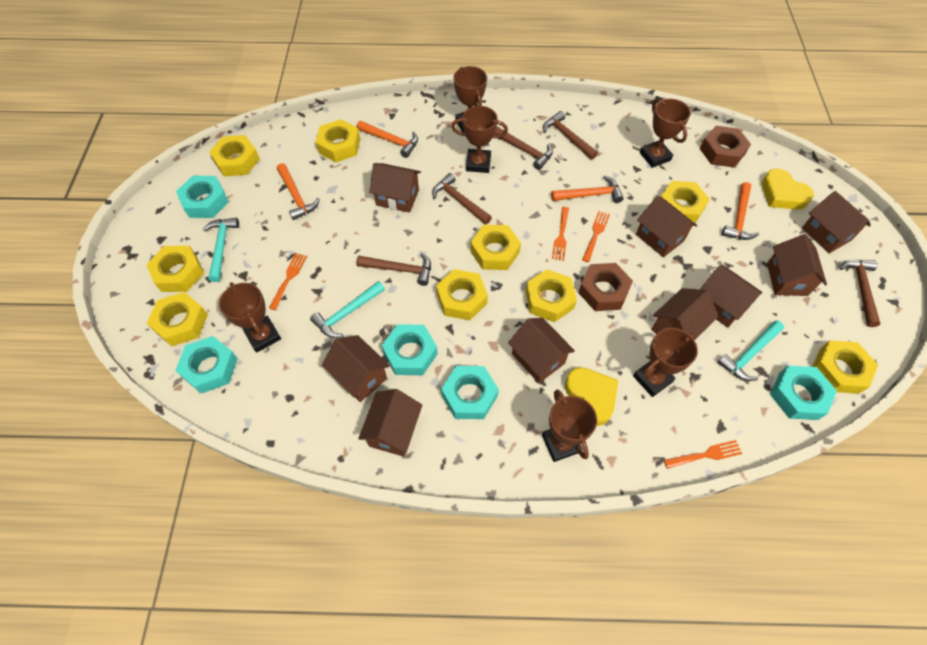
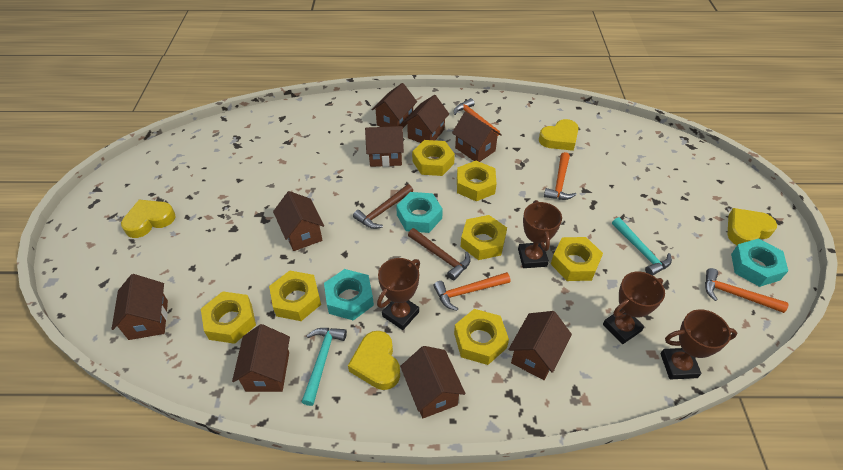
brown hammer: 5 -> 2
brown nut: 2 -> 0
brown trophy: 6 -> 4
orange fork: 4 -> 0
turquoise hammer: 3 -> 2
turquoise nut: 5 -> 3
yellow heart: 2 -> 4
yellow nut: 9 -> 7

